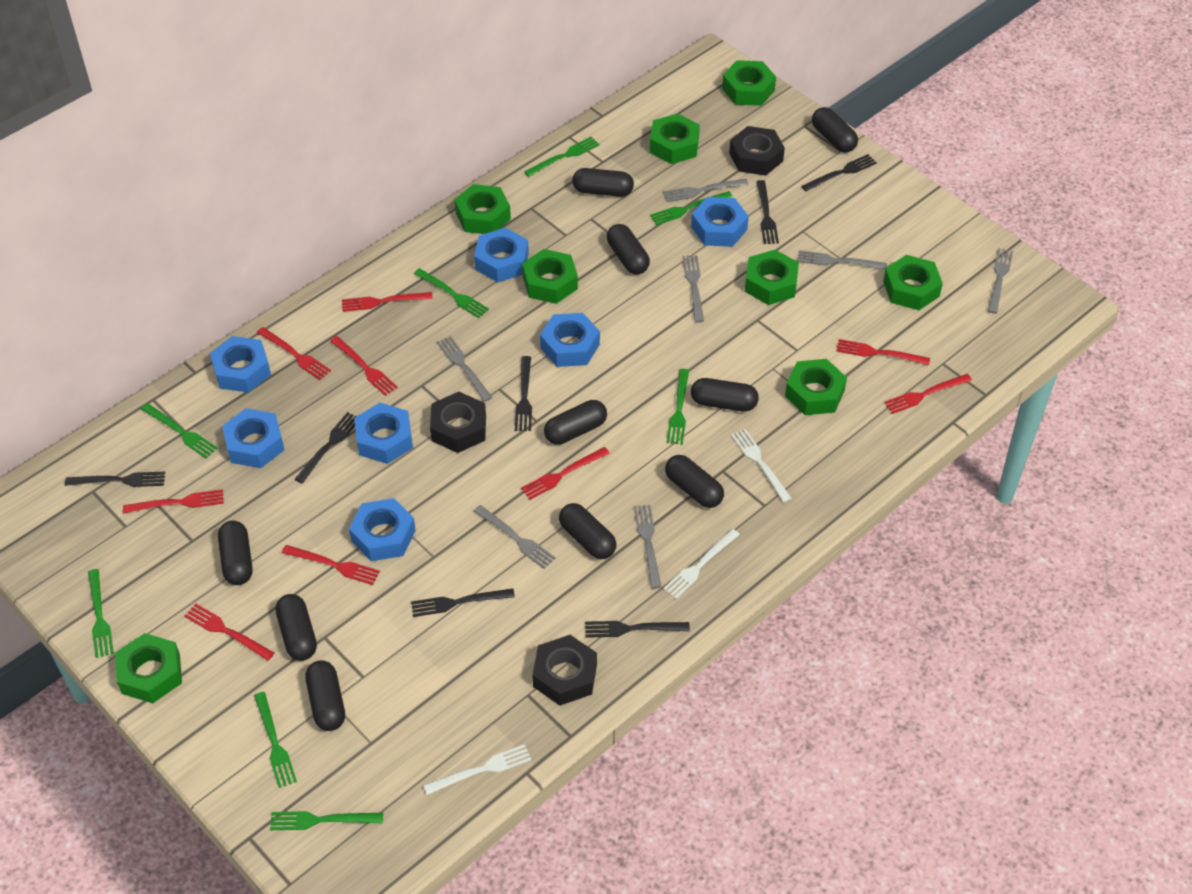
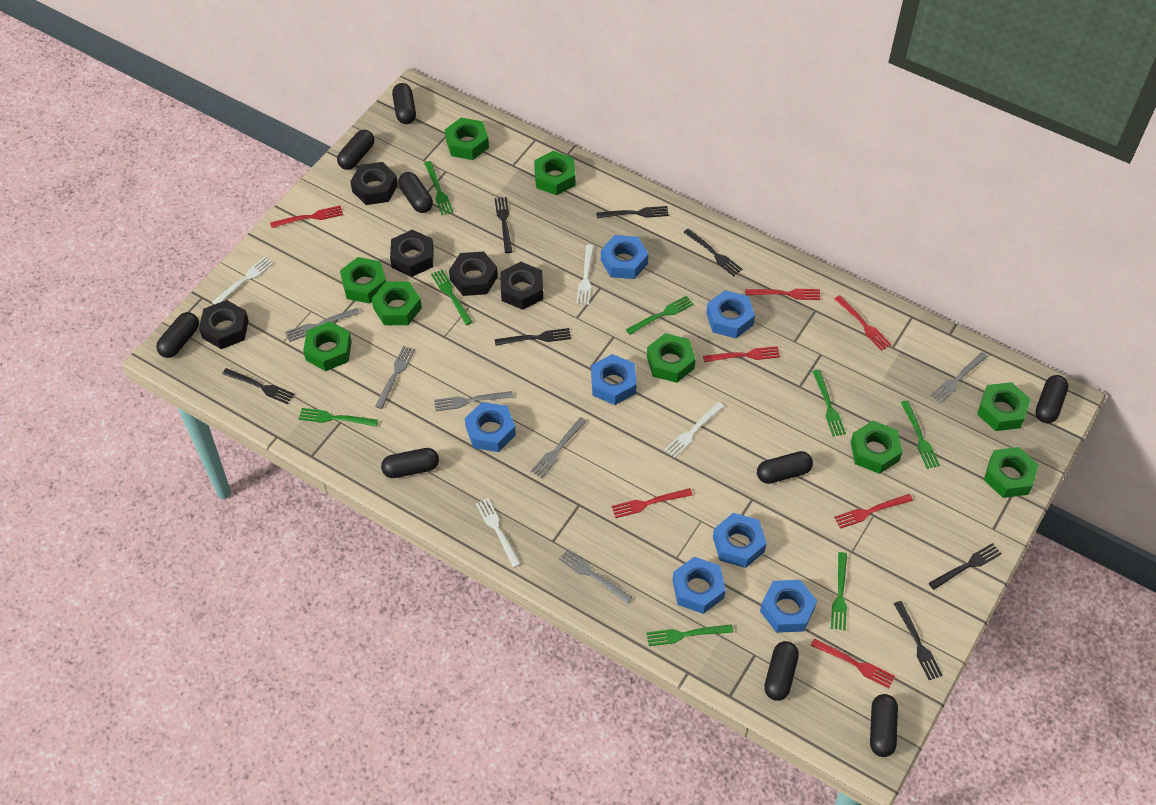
black capsule: 10 -> 9
black nut: 3 -> 5
green nut: 8 -> 9
grey fork: 7 -> 6
red fork: 9 -> 7
white fork: 3 -> 4

